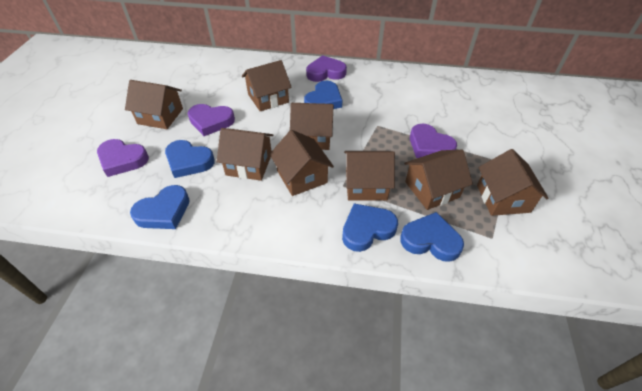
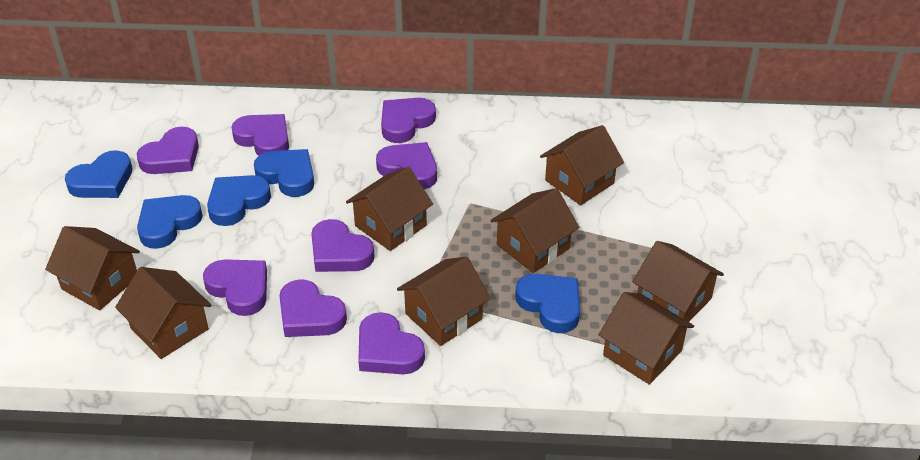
purple heart: 4 -> 8

